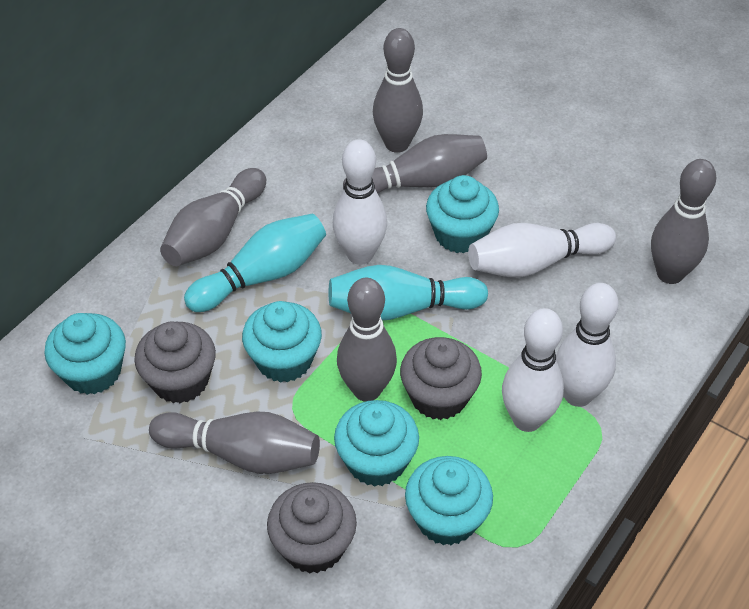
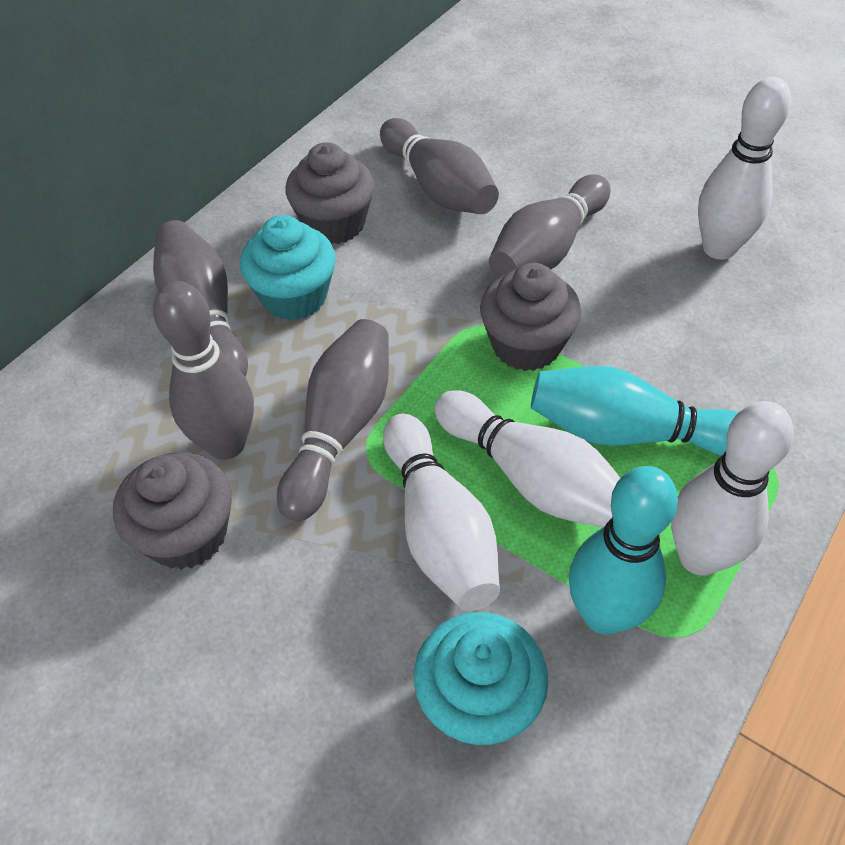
grey bowling pin: 6 -> 5
turquoise cupcake: 5 -> 2

